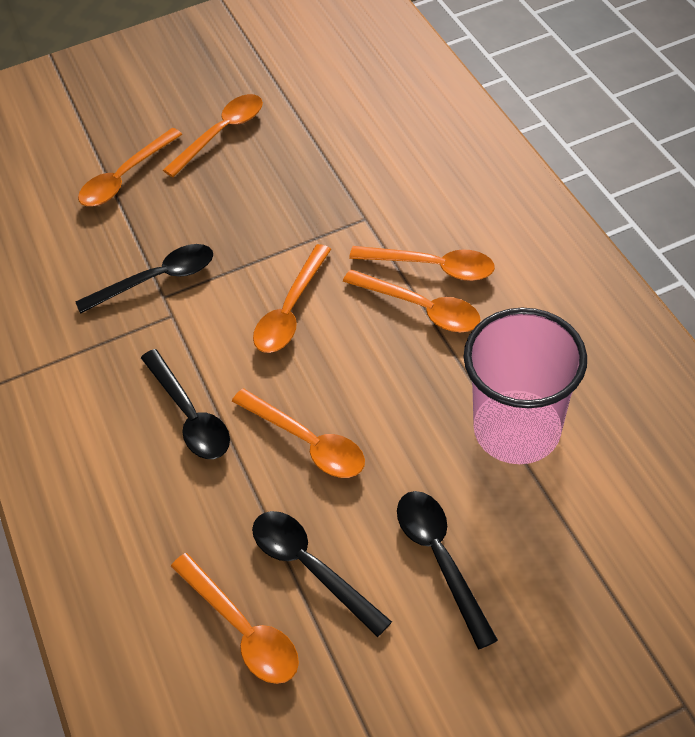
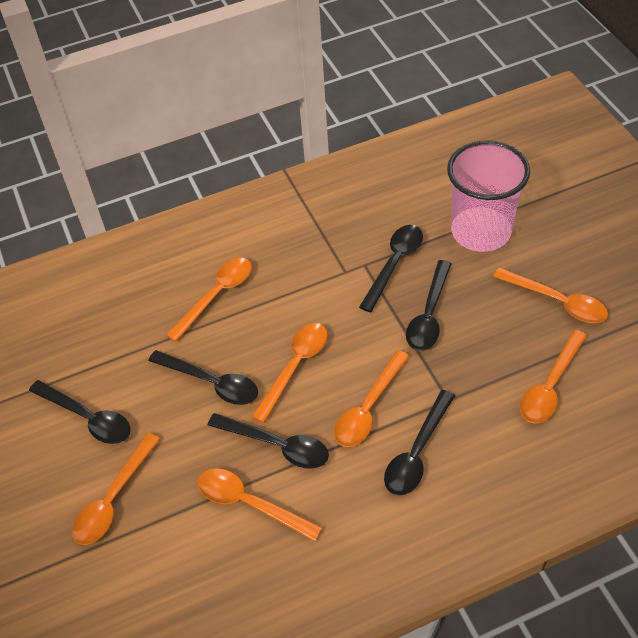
black spoon: 4 -> 6

